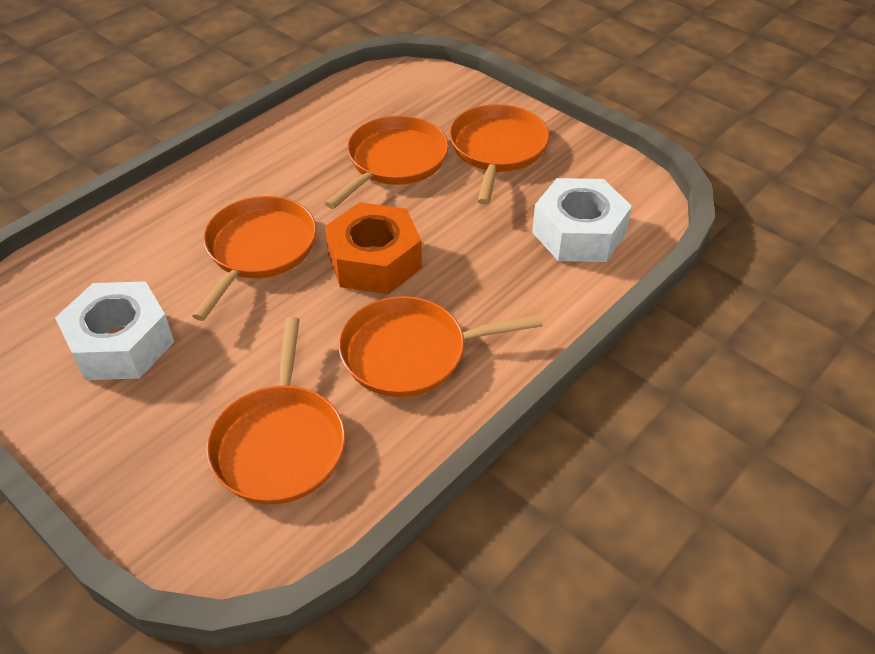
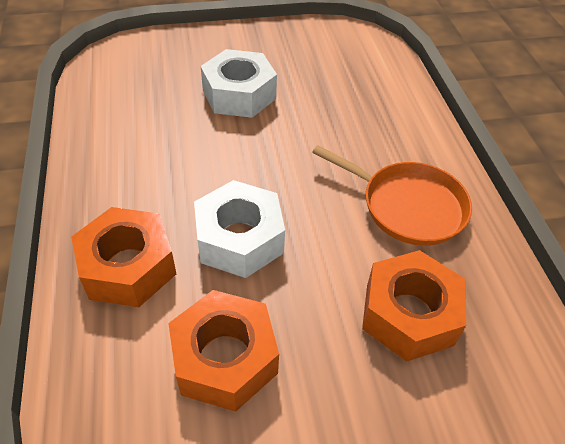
orange nut: 1 -> 3
orange pan: 5 -> 1

